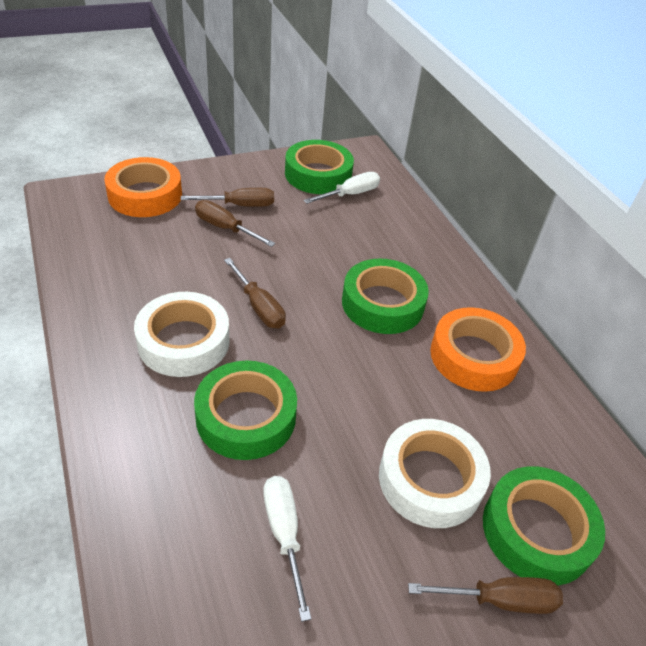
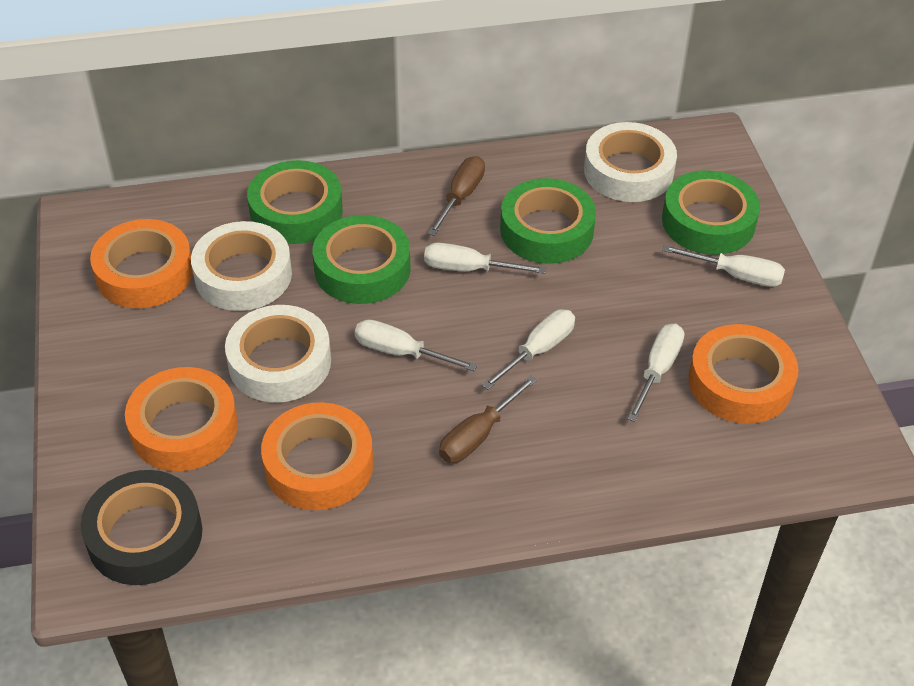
black tape: 0 -> 1
brown screwdriver: 4 -> 2
orange tape: 2 -> 4
white screwdriver: 2 -> 5
white tape: 2 -> 3

